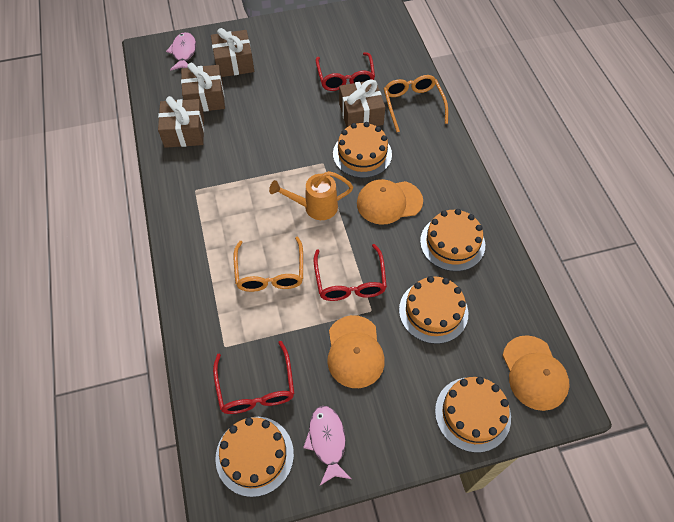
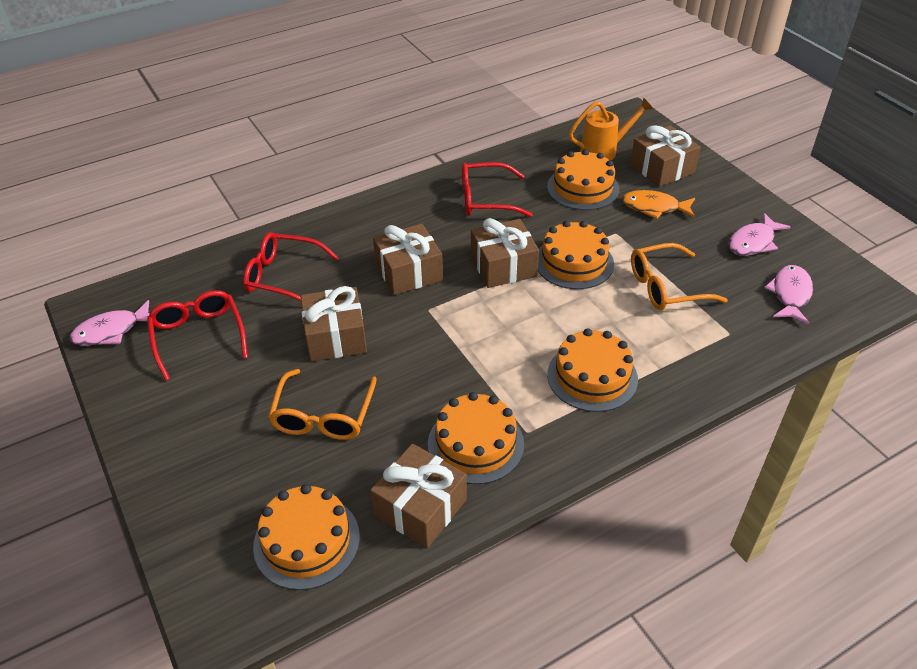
brown gift: 4 -> 5
orange cap: 3 -> 0
orange fish: 0 -> 1
pink fish: 2 -> 3

